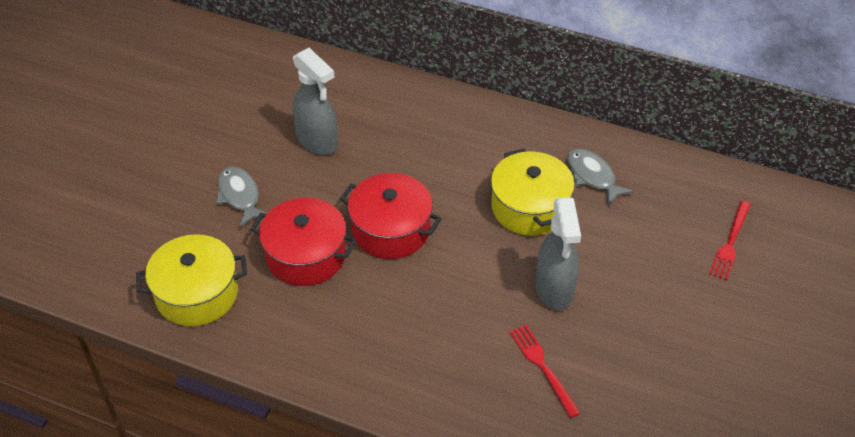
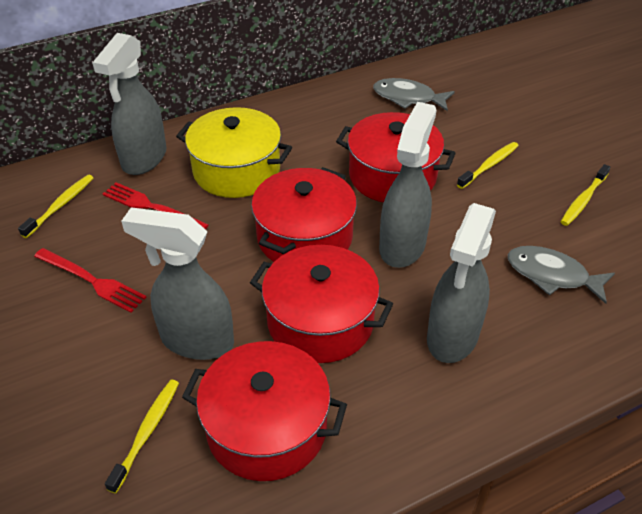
grey spray bottle: 2 -> 4
red pot: 2 -> 4
yellow pot: 2 -> 1
yellow toothbrush: 0 -> 4

